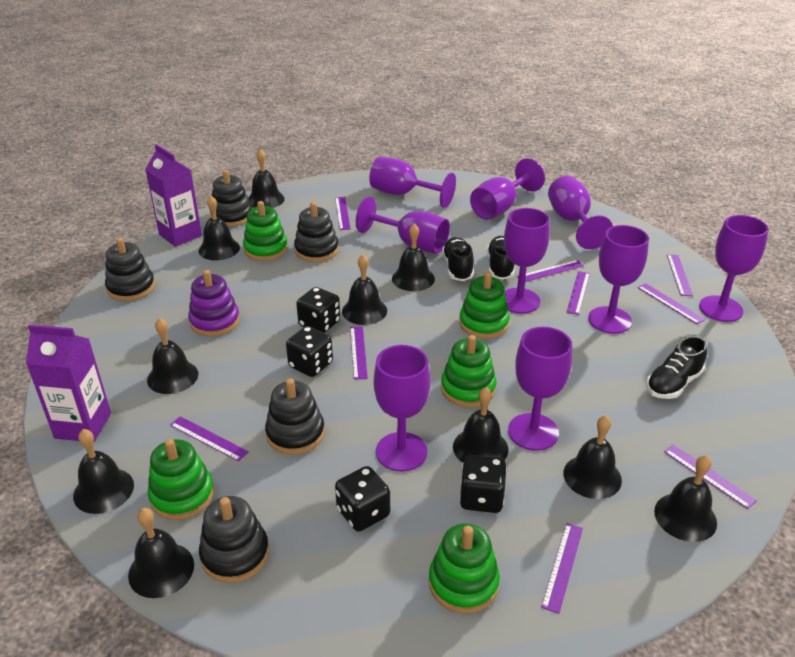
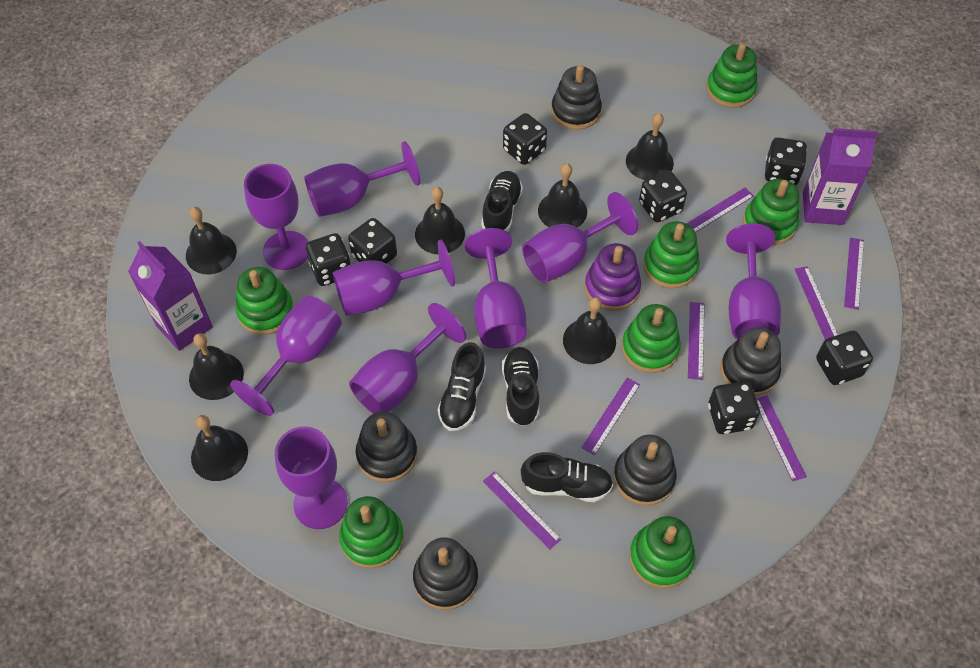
black bell: 10 -> 7
black dice: 4 -> 7
black shoe: 3 -> 4
green stacking toy: 5 -> 7
purple ruler: 9 -> 7

